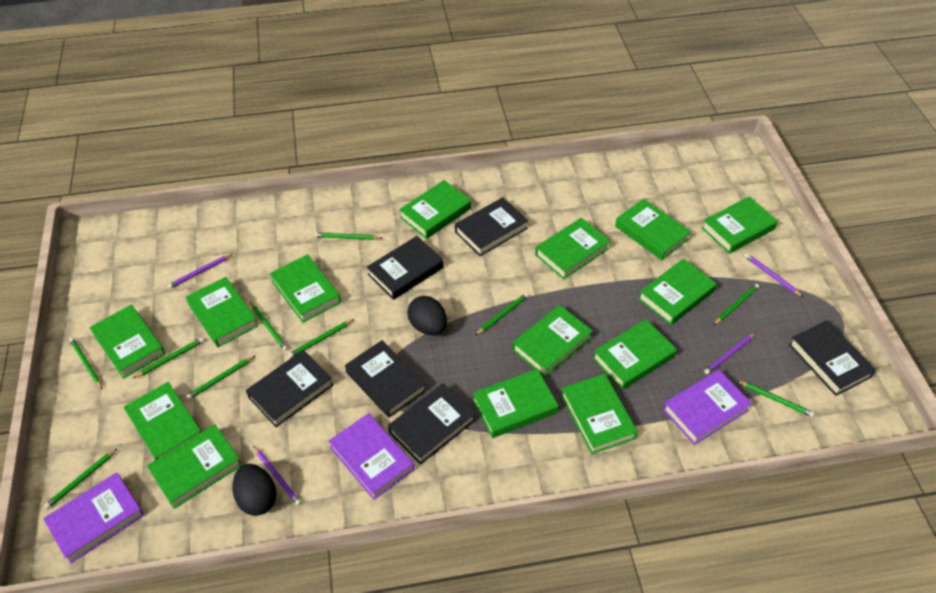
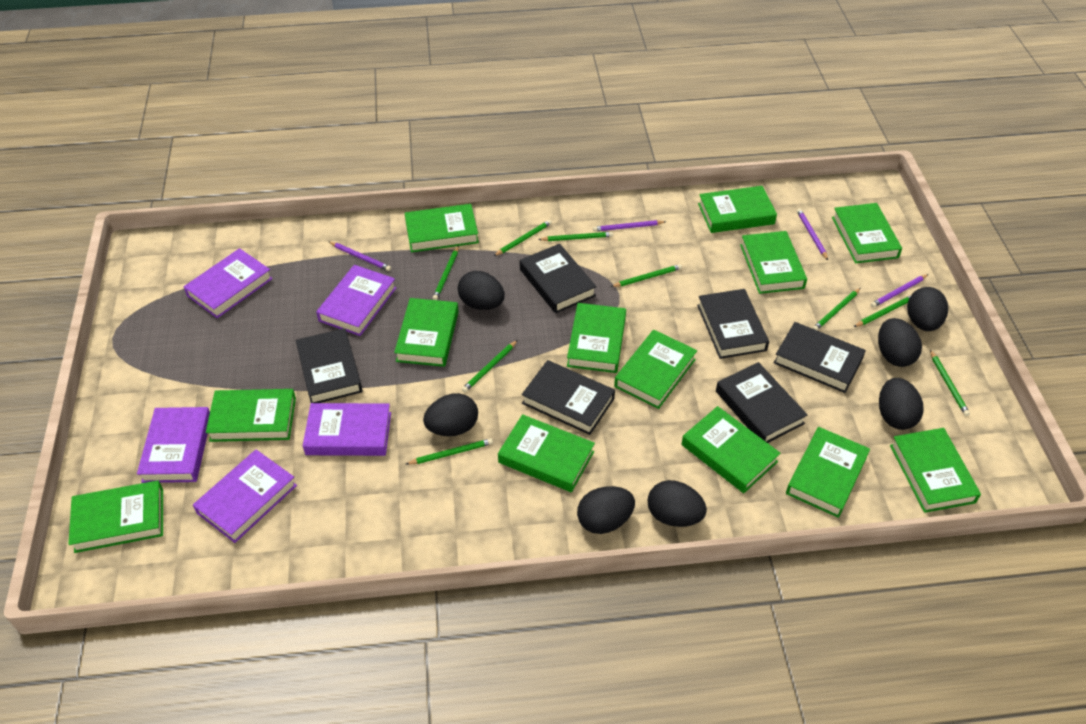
black egg: 2 -> 7
green book: 14 -> 13
green pencil: 10 -> 9
purple book: 3 -> 5

